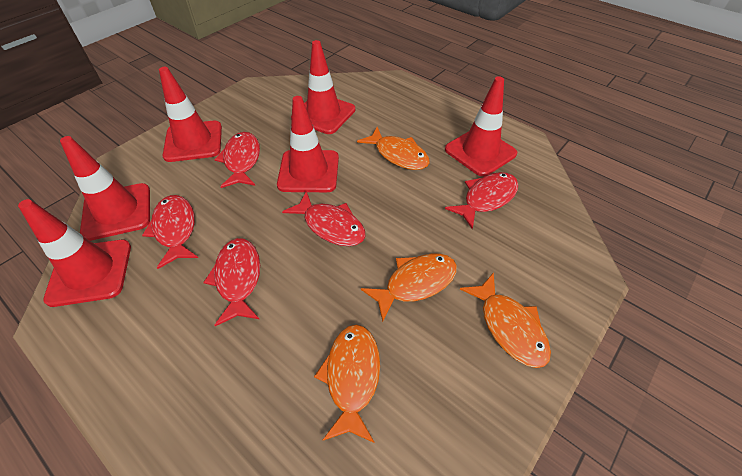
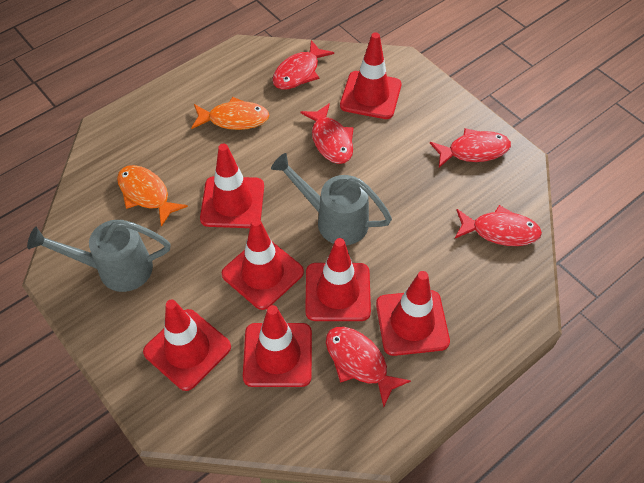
grey watering can: 0 -> 2
orange fish: 4 -> 2
red traffic cone: 6 -> 7

